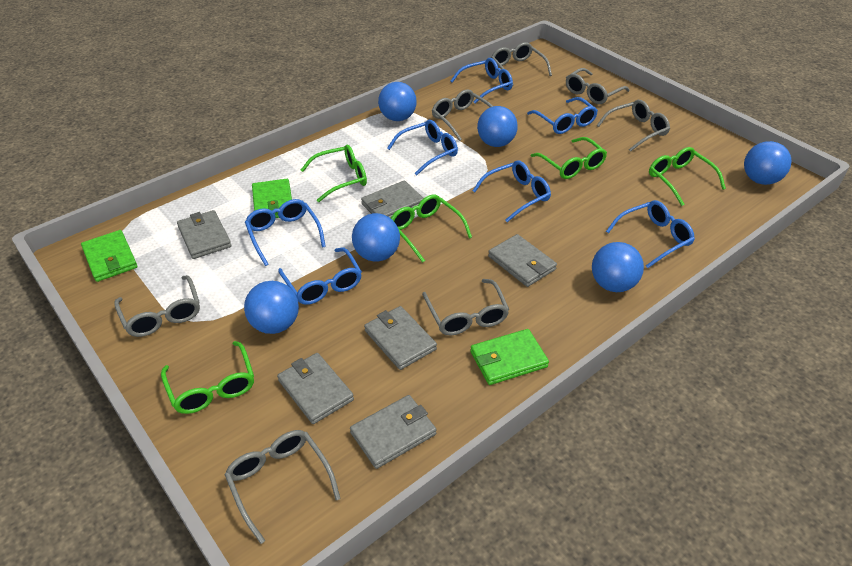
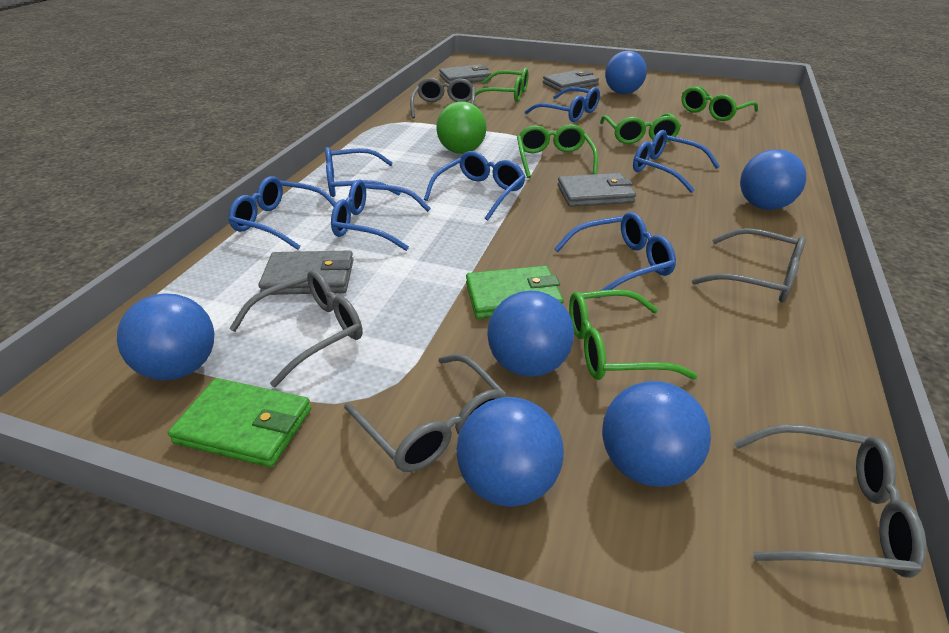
green ball: 0 -> 1
green wallet: 3 -> 2
grey glasses: 7 -> 5
grey wallet: 6 -> 4

